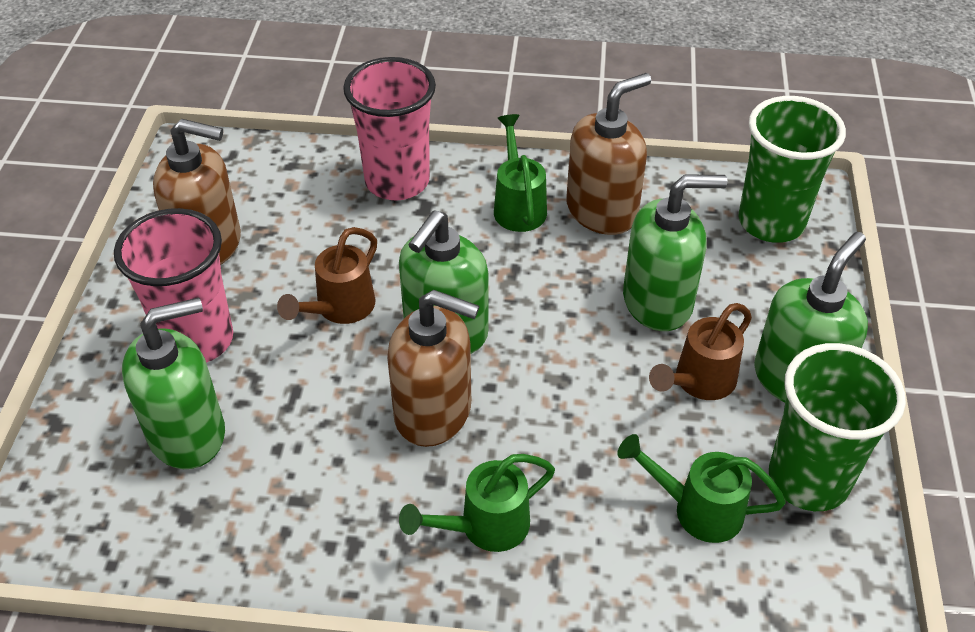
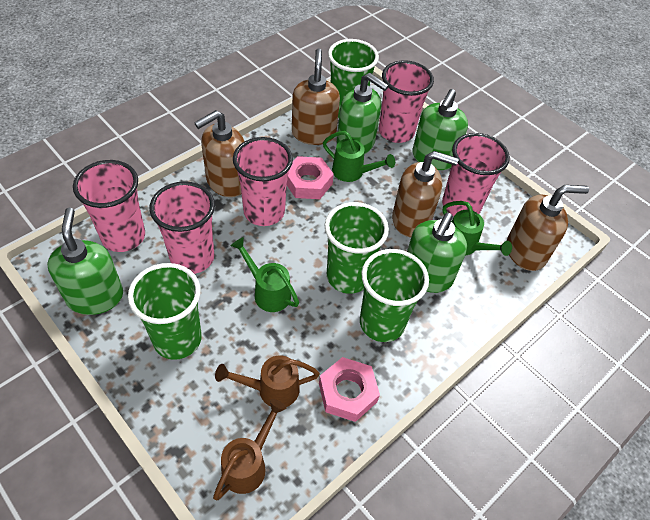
brown soap dispenser: 3 -> 4
green cup: 2 -> 4
pink cup: 2 -> 5
pink nut: 0 -> 2

